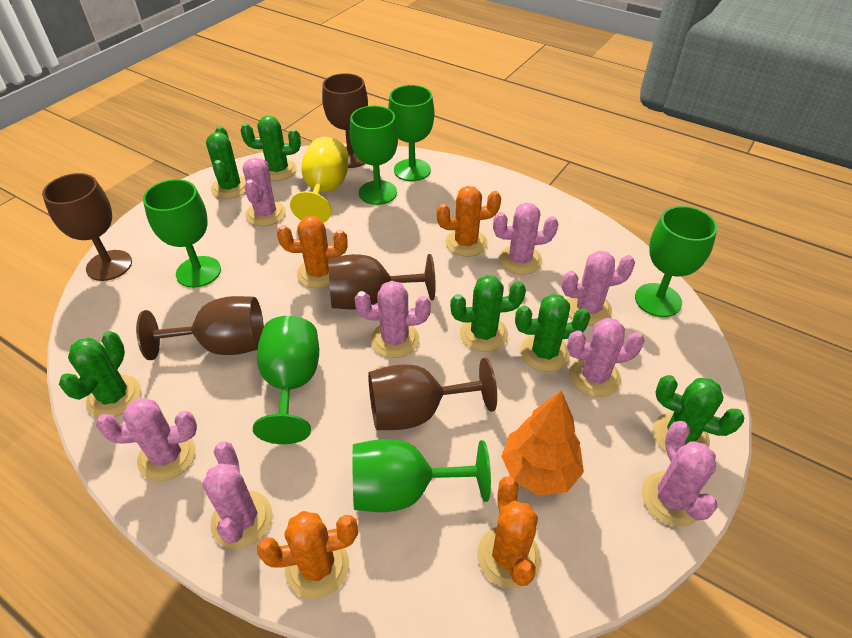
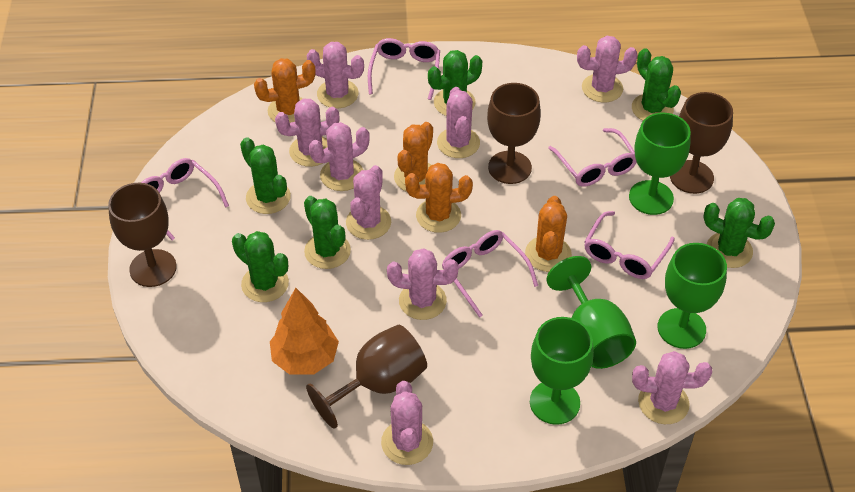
brown goblet: 5 -> 4
green goblet: 6 -> 4
pink cactus: 8 -> 9
pink glasses: 0 -> 5
yellow goblet: 1 -> 0

